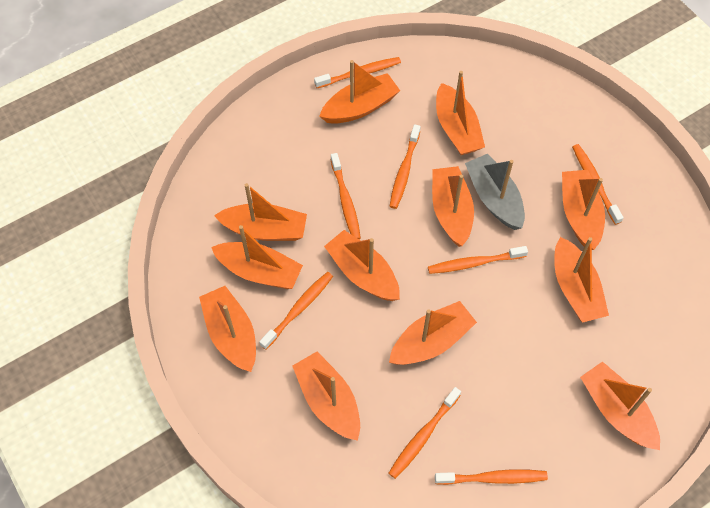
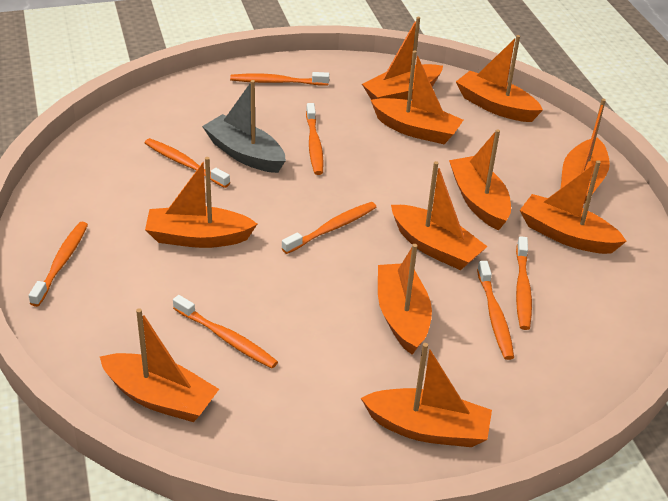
orange boat: 12 -> 11

